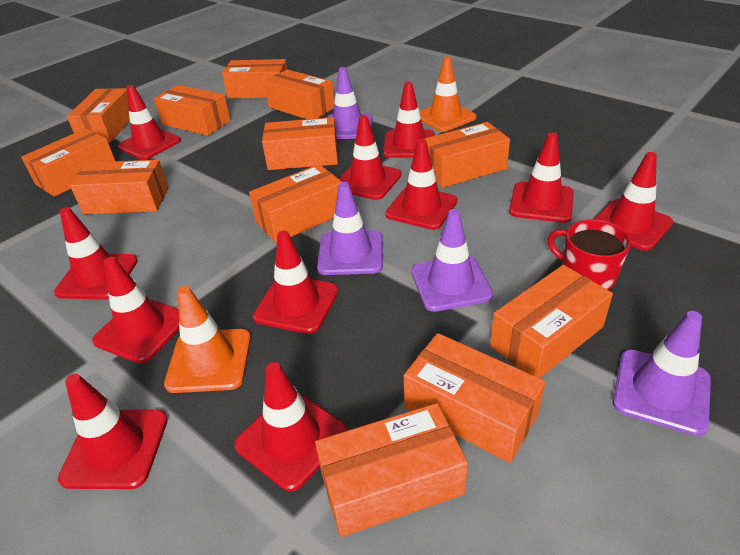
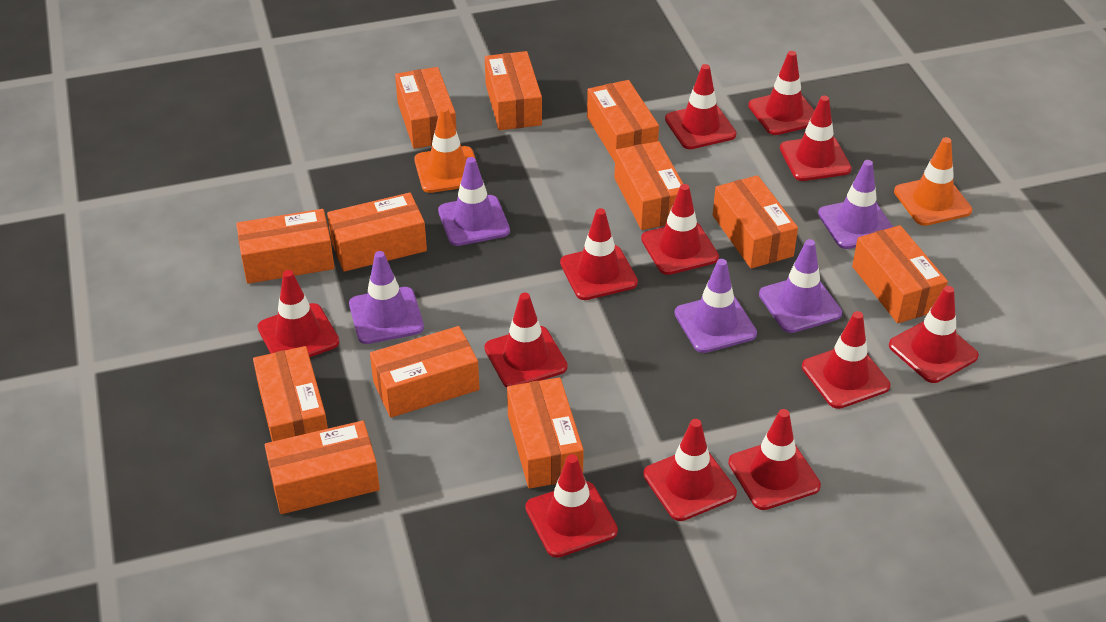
purple traffic cone: 4 -> 5
red mug: 1 -> 0
red traffic cone: 11 -> 12

